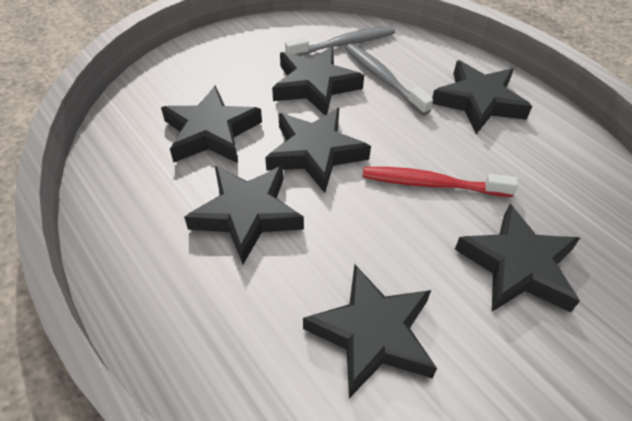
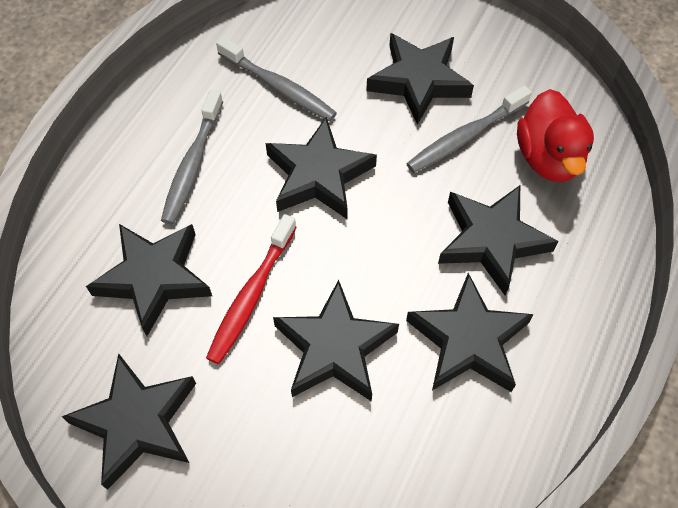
grey toothbrush: 2 -> 3
red duck: 0 -> 1

